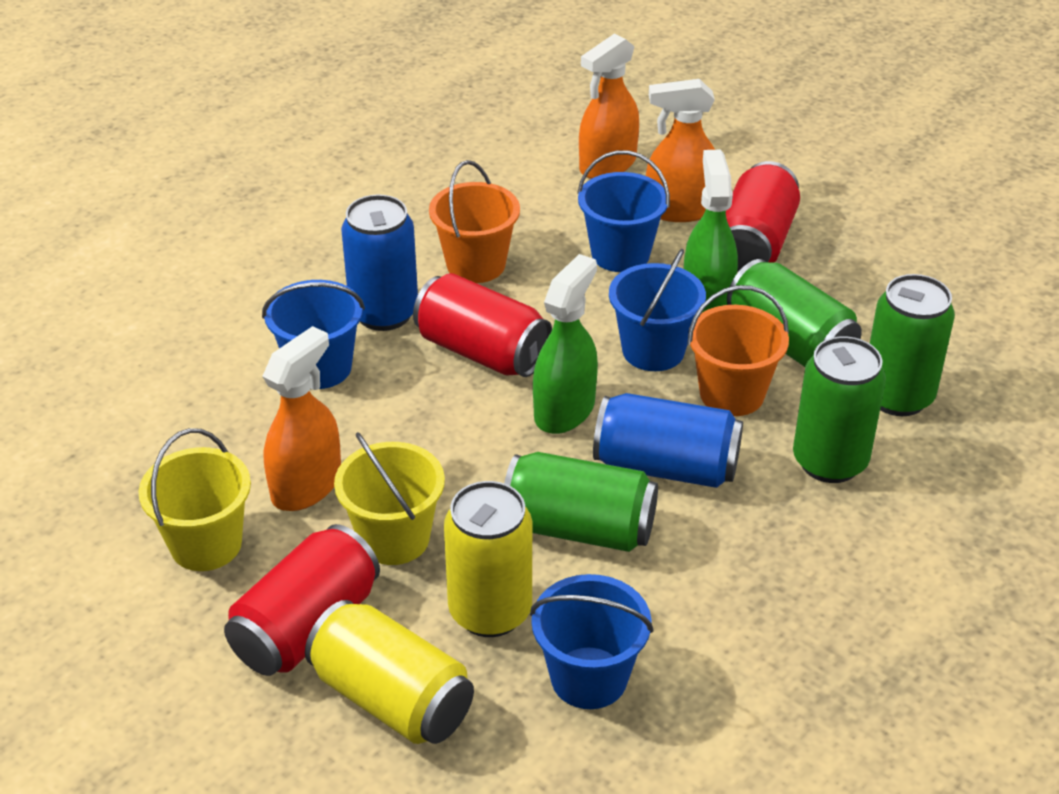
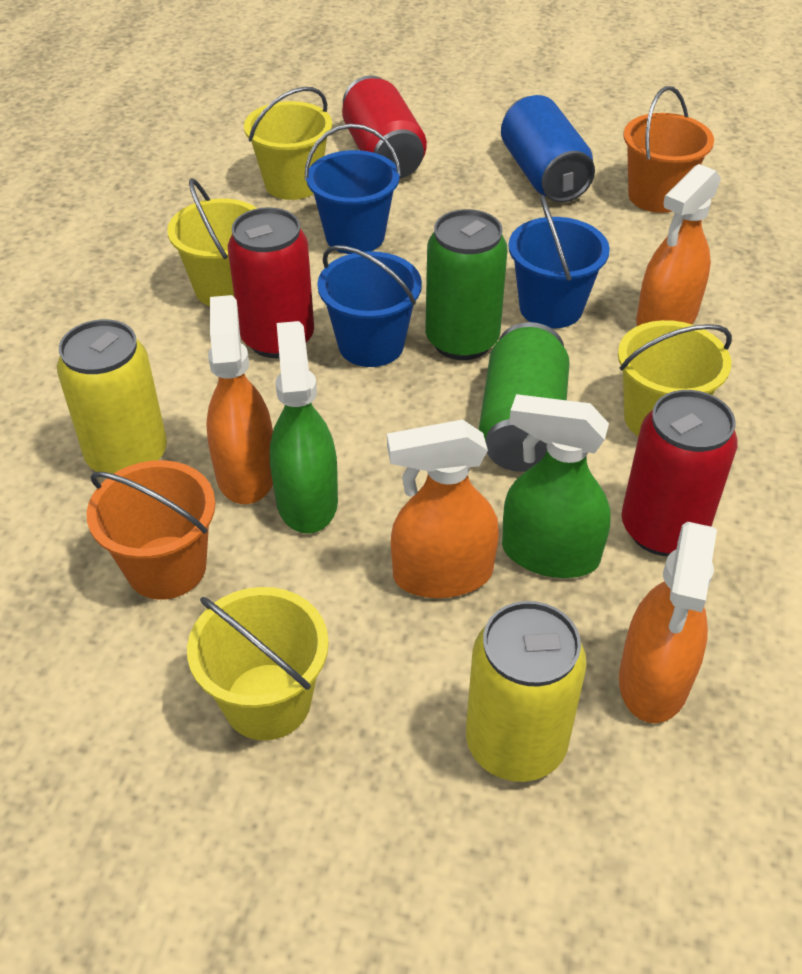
blue bucket: 4 -> 3
blue can: 2 -> 1
green can: 4 -> 2
orange spray bottle: 3 -> 4
yellow bucket: 2 -> 4

